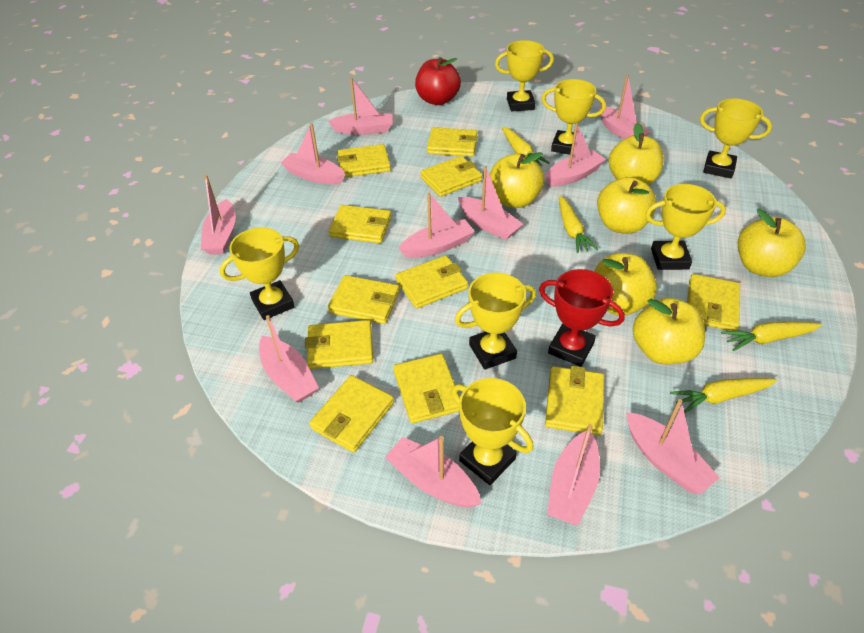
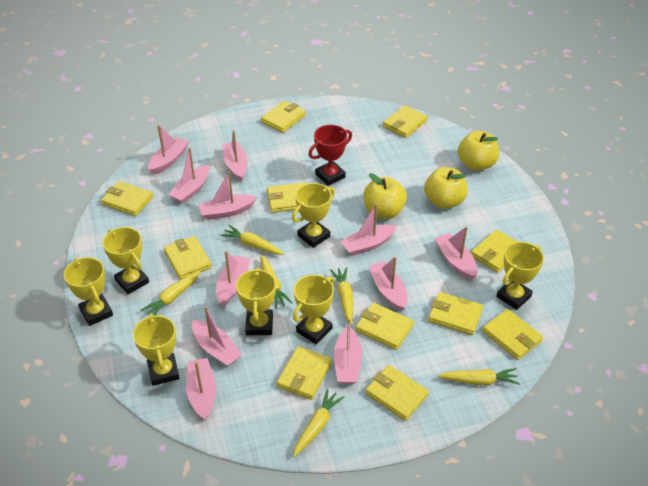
red apple: 1 -> 0
yellow apple: 6 -> 3
yellow carrot: 4 -> 6

